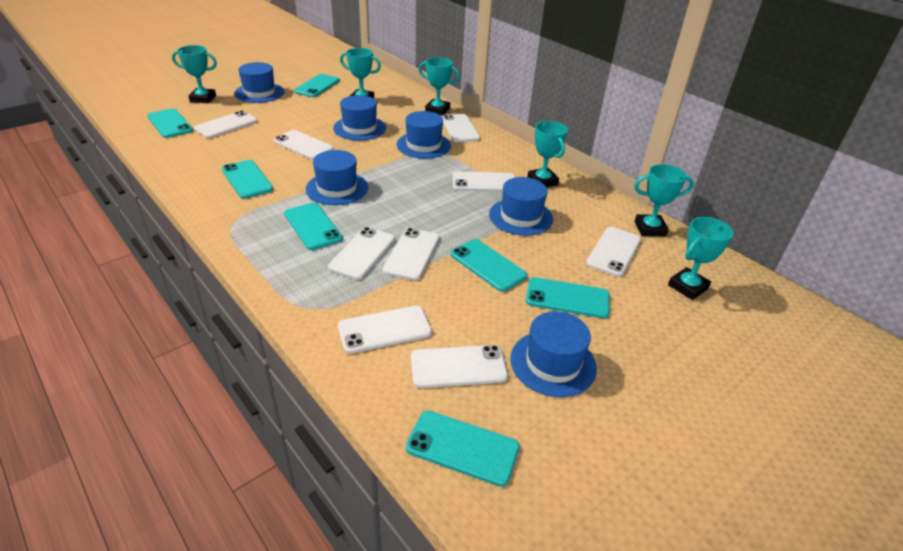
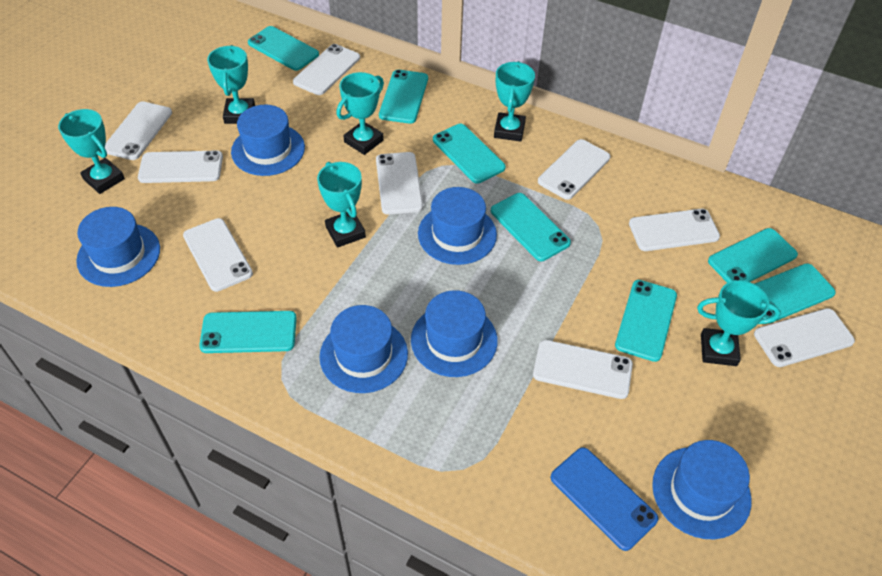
blue phone: 0 -> 1
turquoise phone: 7 -> 8

